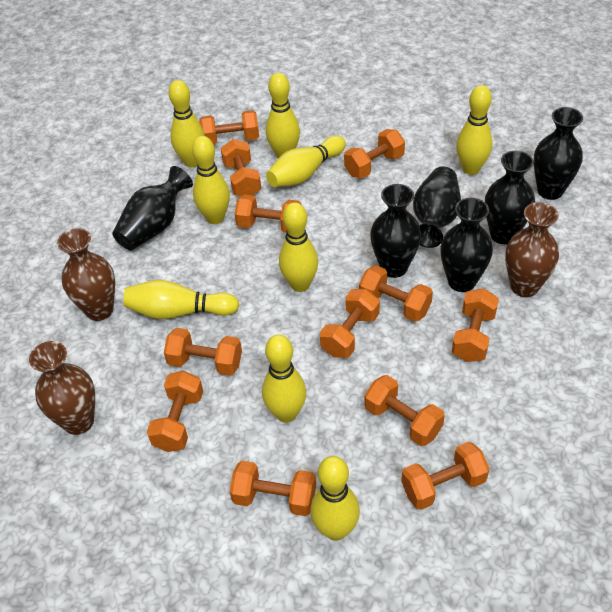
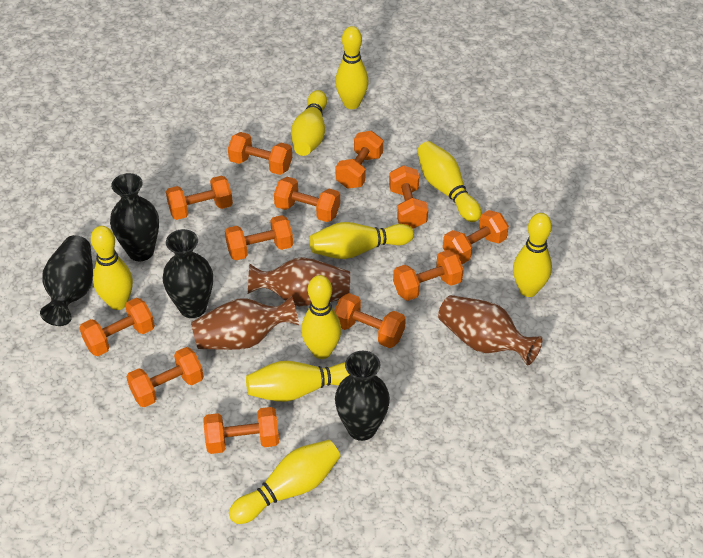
black vase: 6 -> 4

